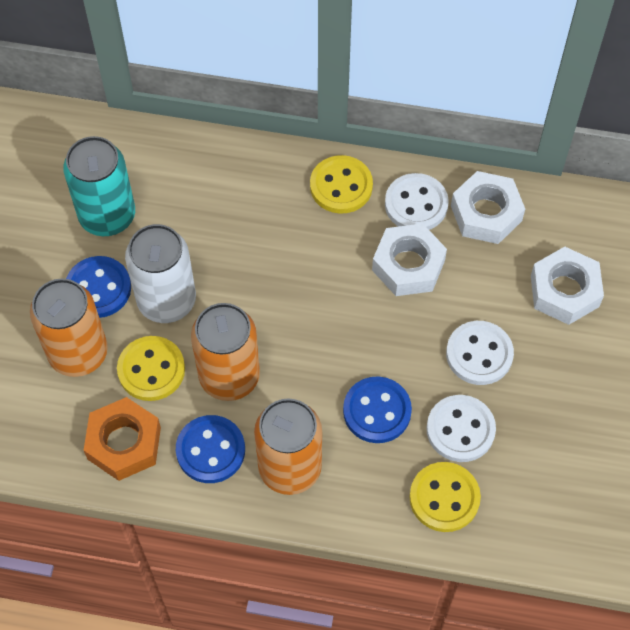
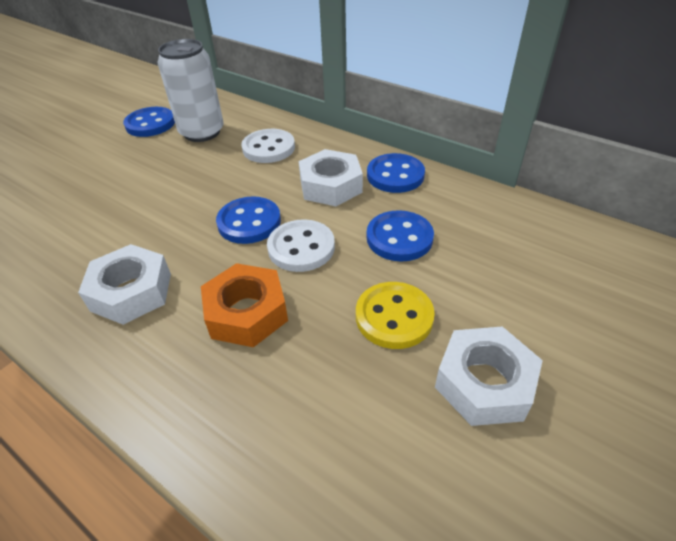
blue button: 3 -> 4
orange can: 3 -> 0
turquoise can: 1 -> 0
white button: 3 -> 2
yellow button: 3 -> 1

